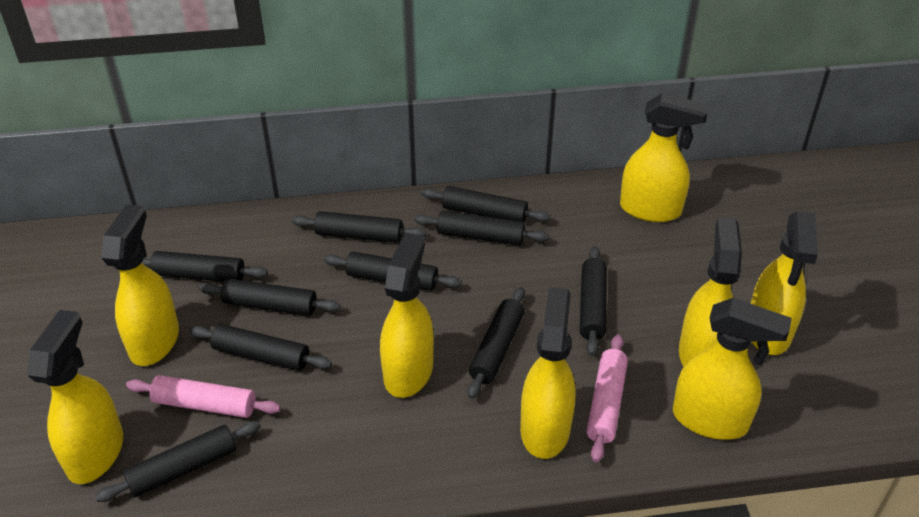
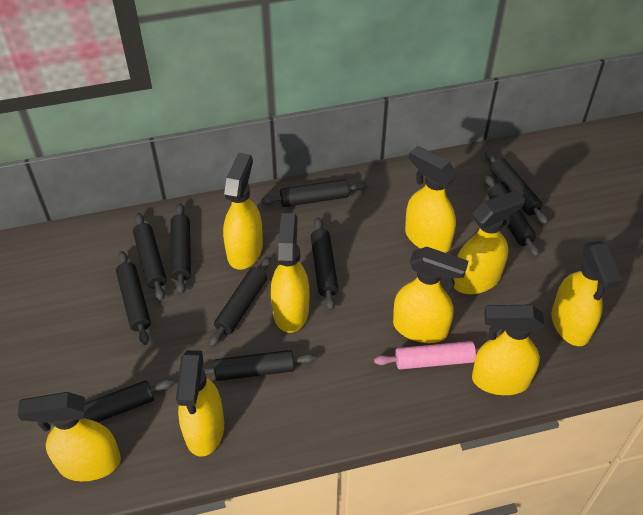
pink rolling pin: 2 -> 1
yellow spray bottle: 8 -> 9

